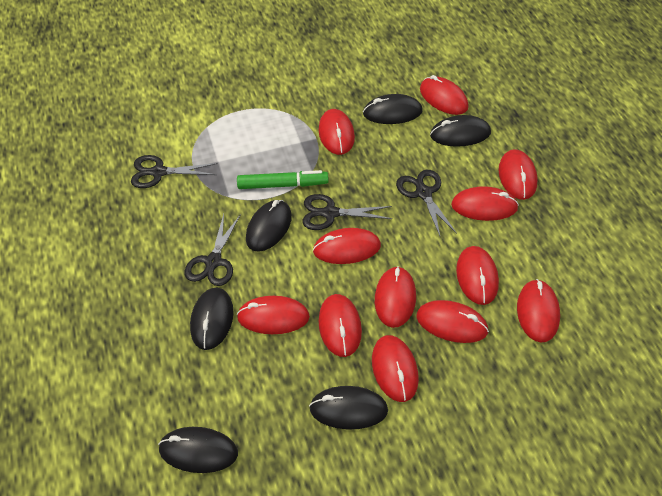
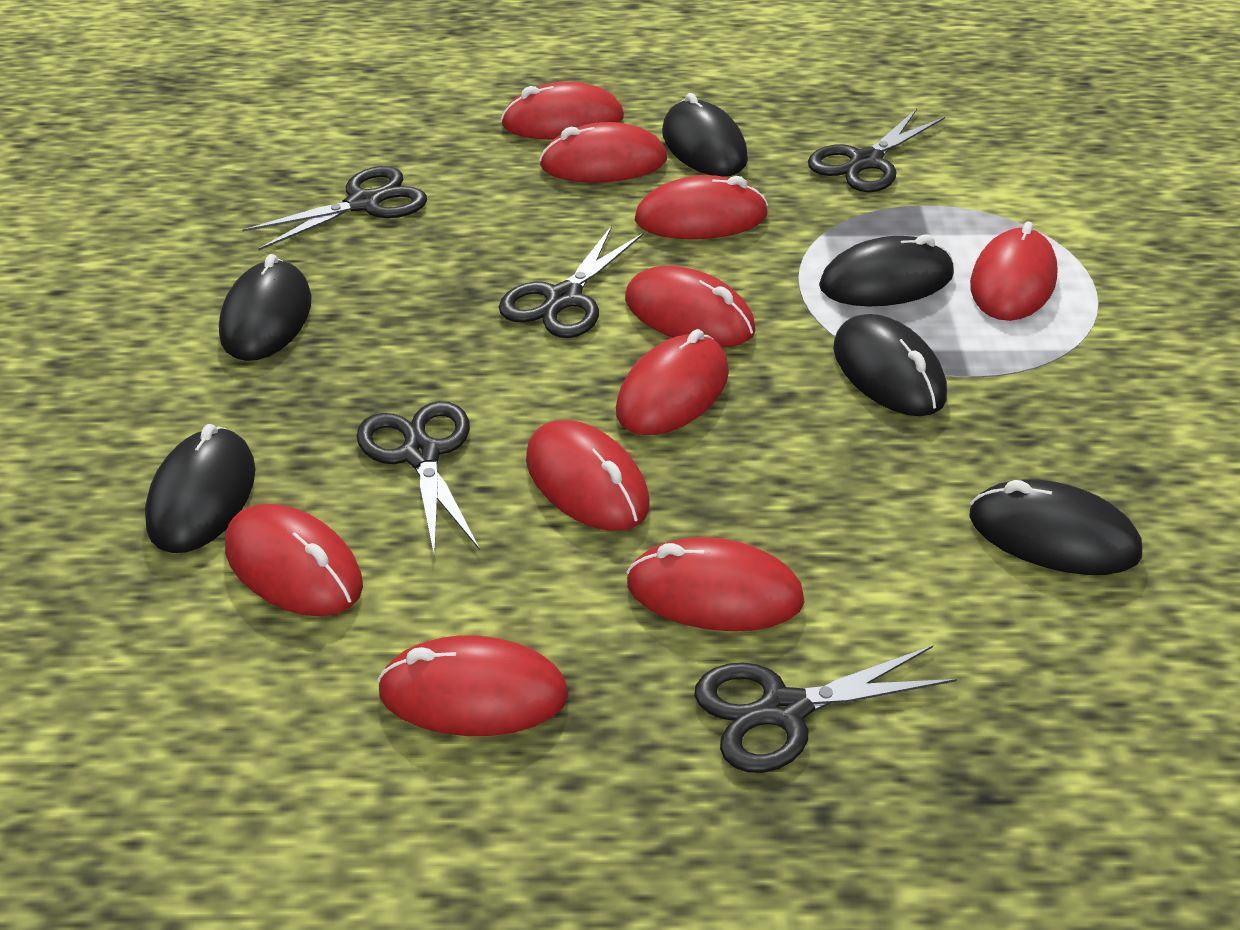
black scissors: 4 -> 5
green marker: 1 -> 0
red mouse: 12 -> 10

